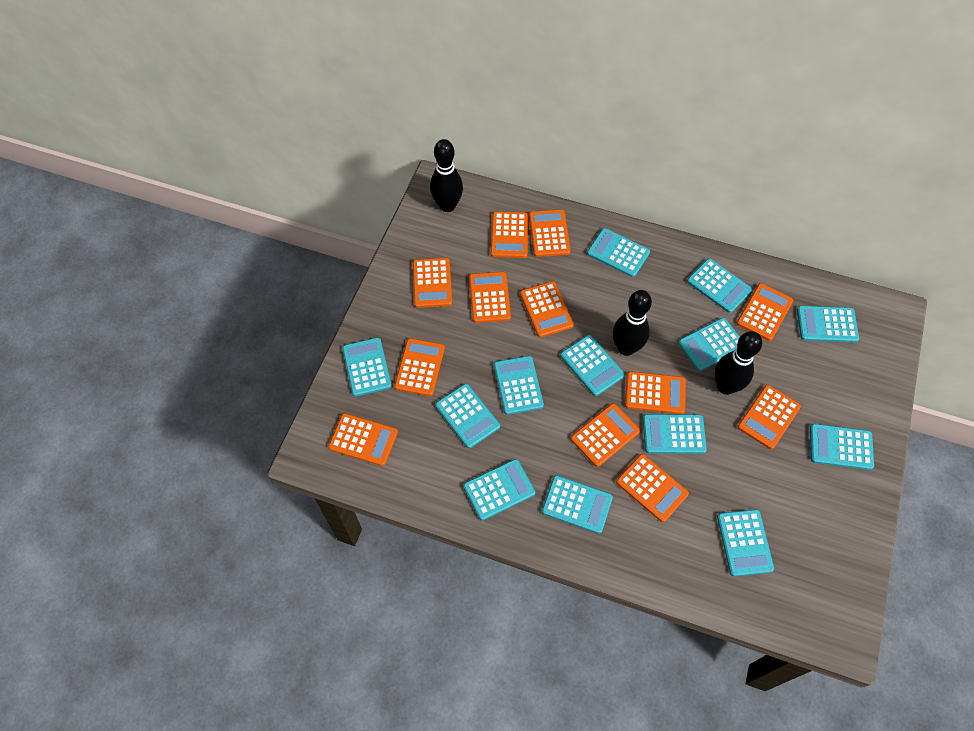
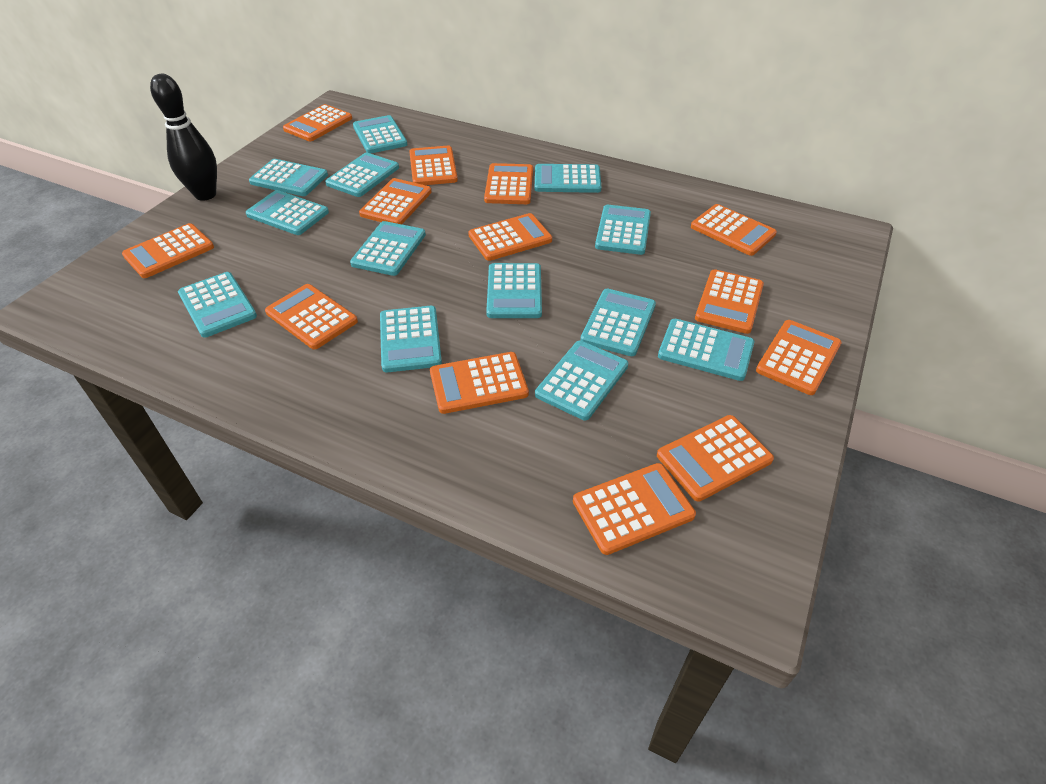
black bowling pin: 3 -> 1
orange calculator: 12 -> 13

